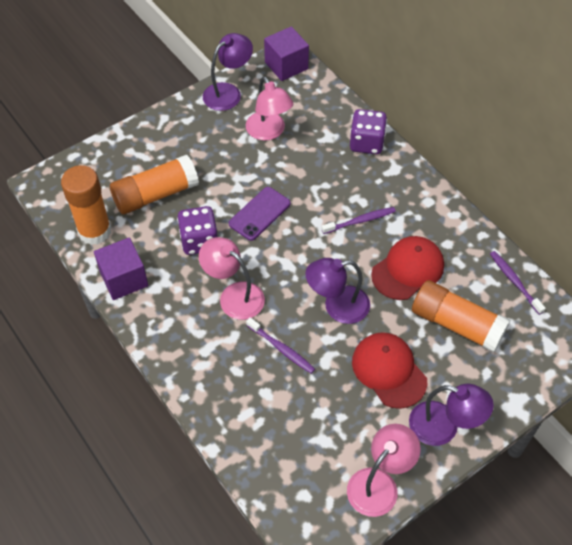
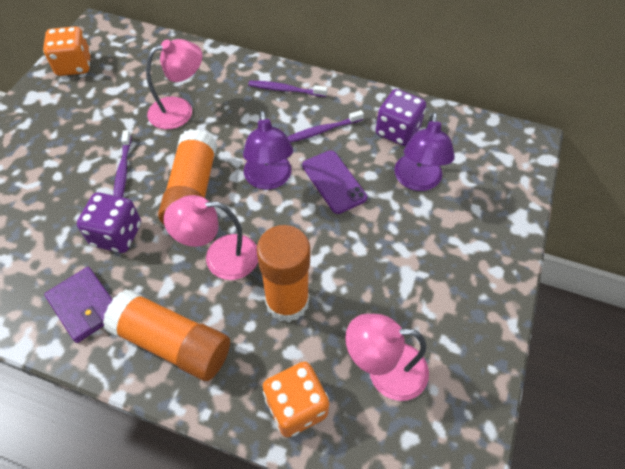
orange dice: 0 -> 2
purple cube: 2 -> 0
purple lamp: 3 -> 2
purple wallet: 0 -> 1
red cap: 2 -> 0

